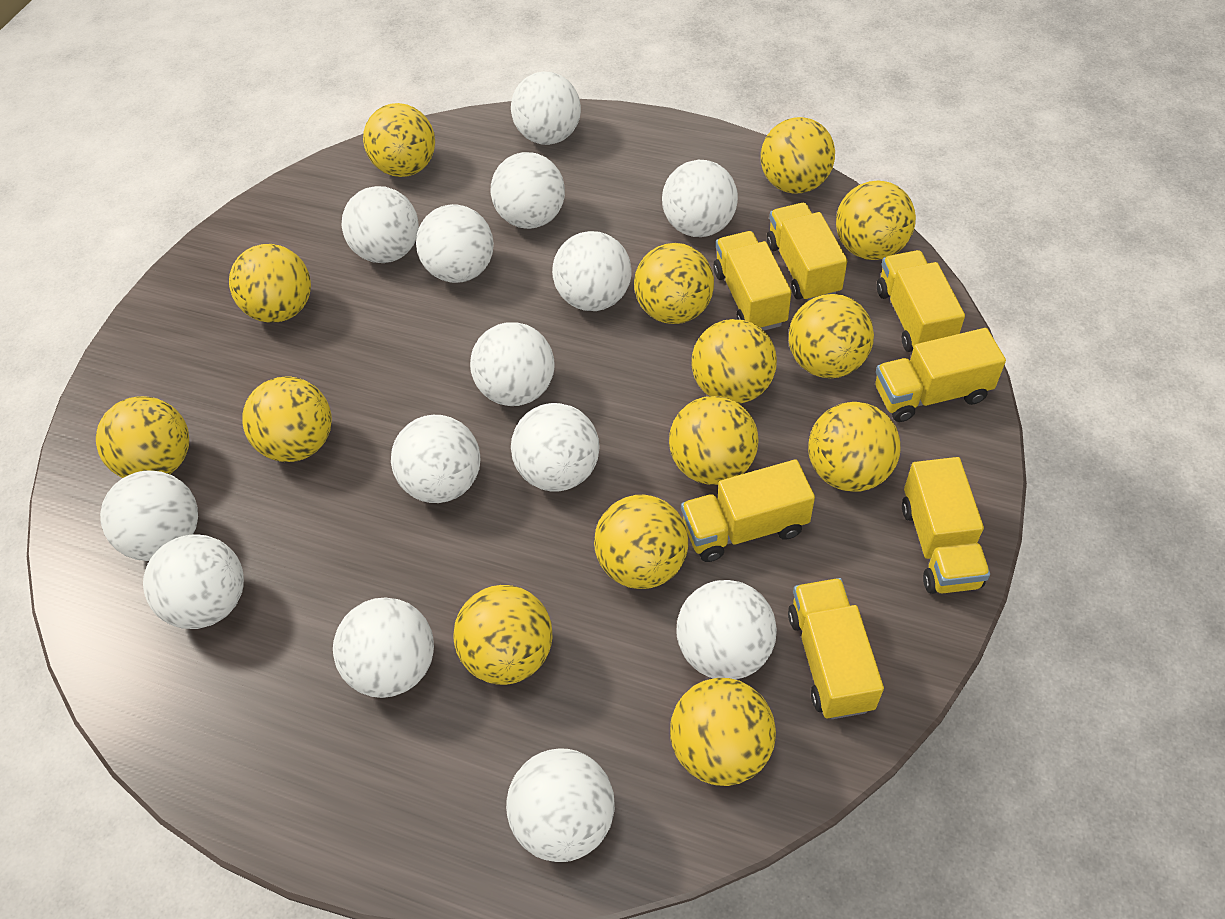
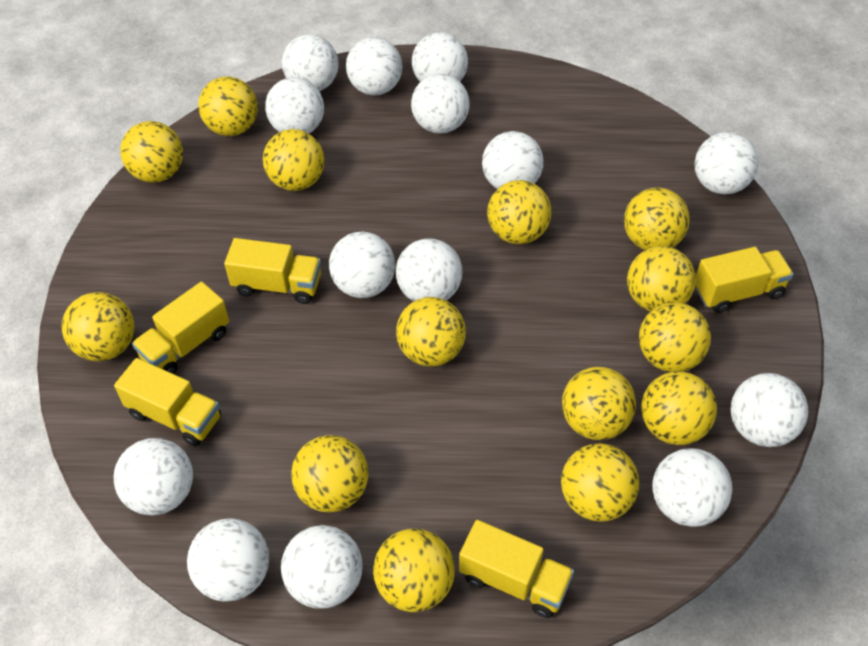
yellow truck: 7 -> 5

